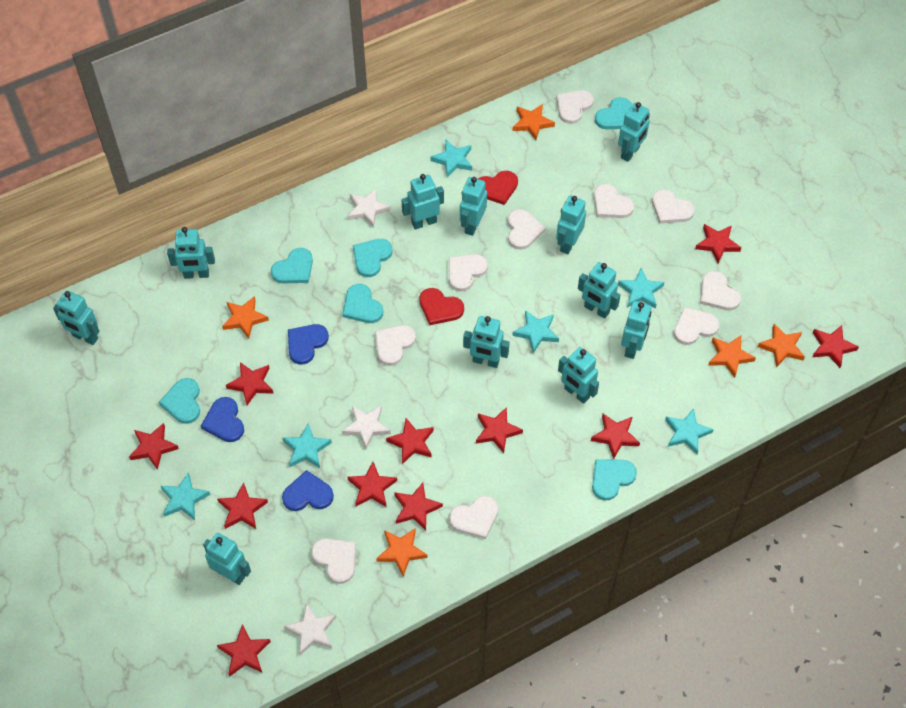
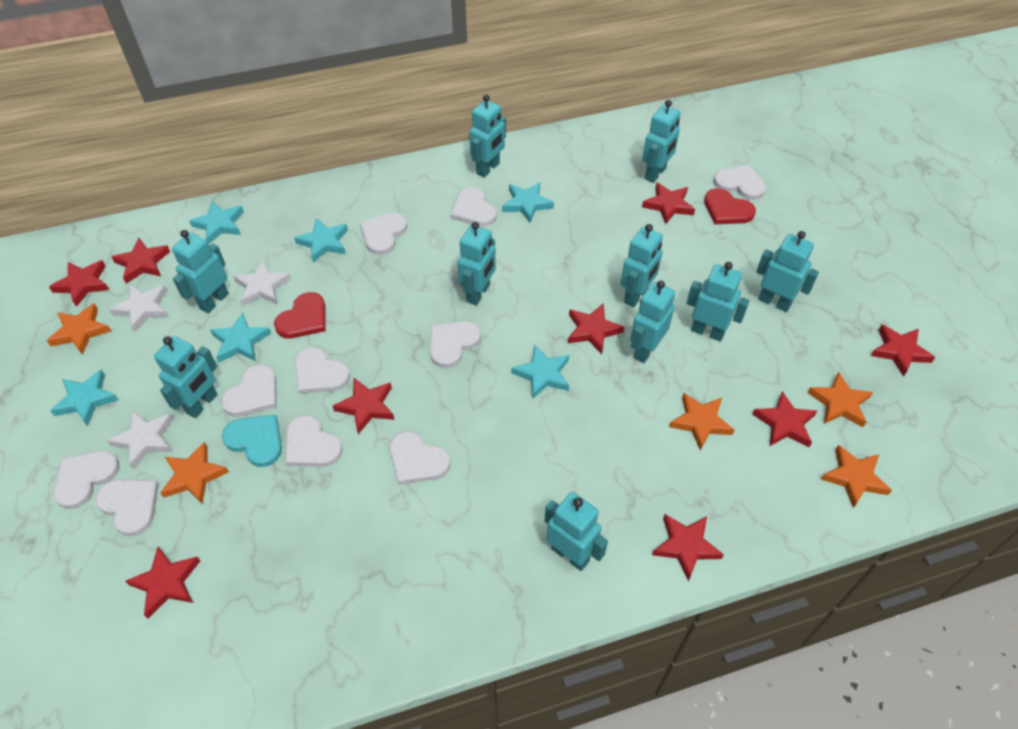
blue heart: 3 -> 0
red star: 11 -> 9
turquoise heart: 6 -> 1
turquoise robot: 11 -> 10

